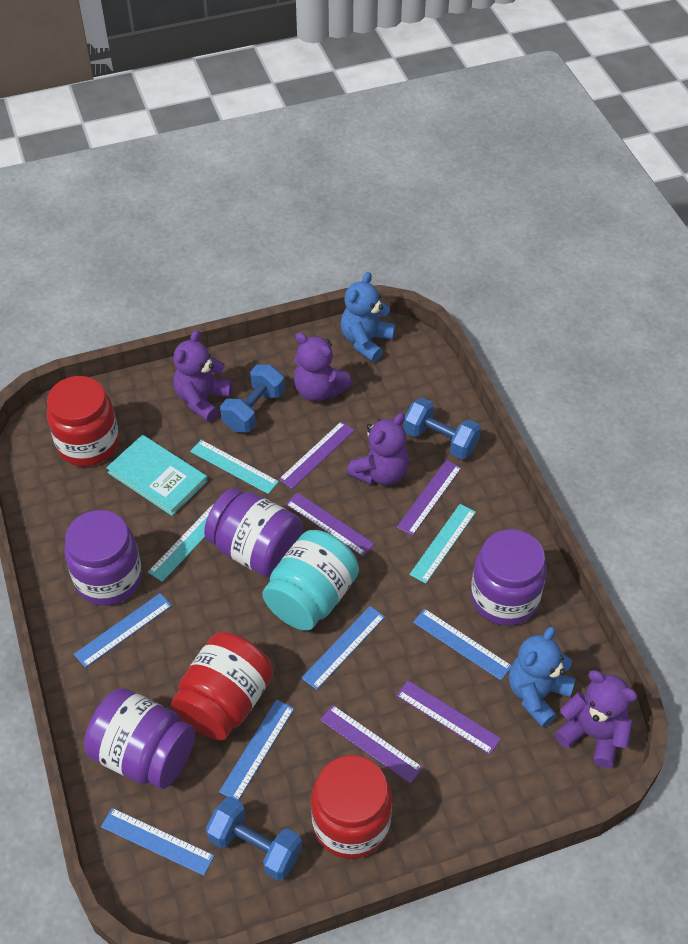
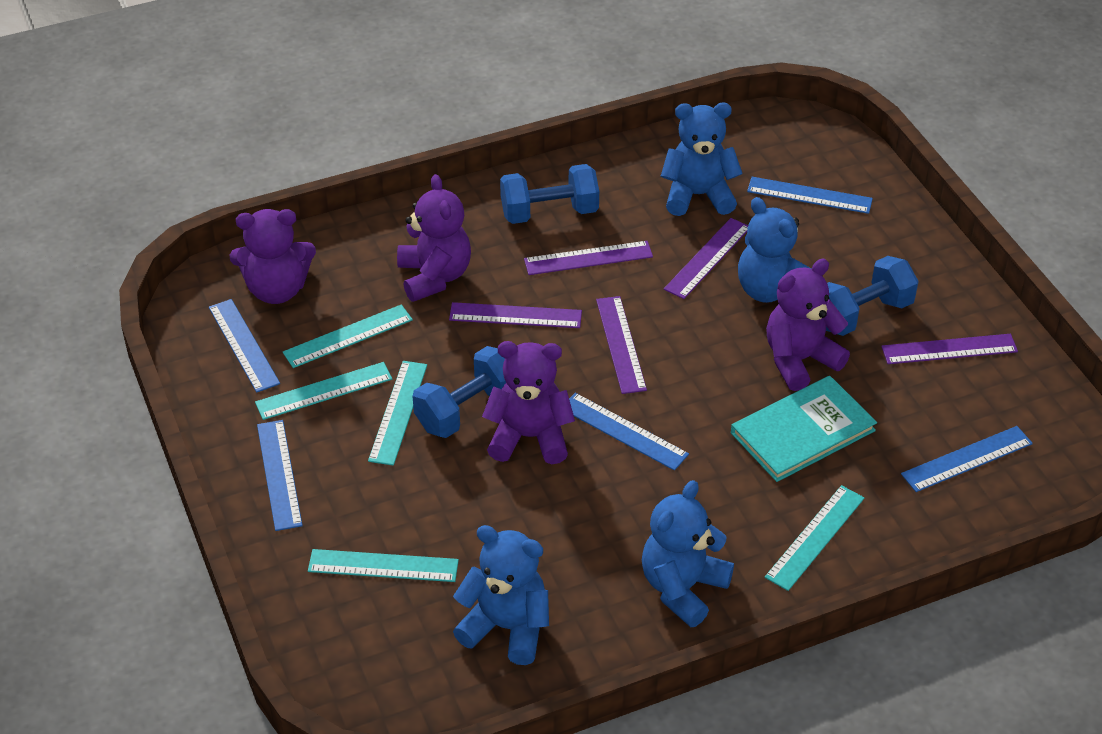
blue teddy bear: 2 -> 4
purple jar: 4 -> 0
red jar: 3 -> 0
turquoise jar: 1 -> 0
turquoise ruler: 3 -> 5

